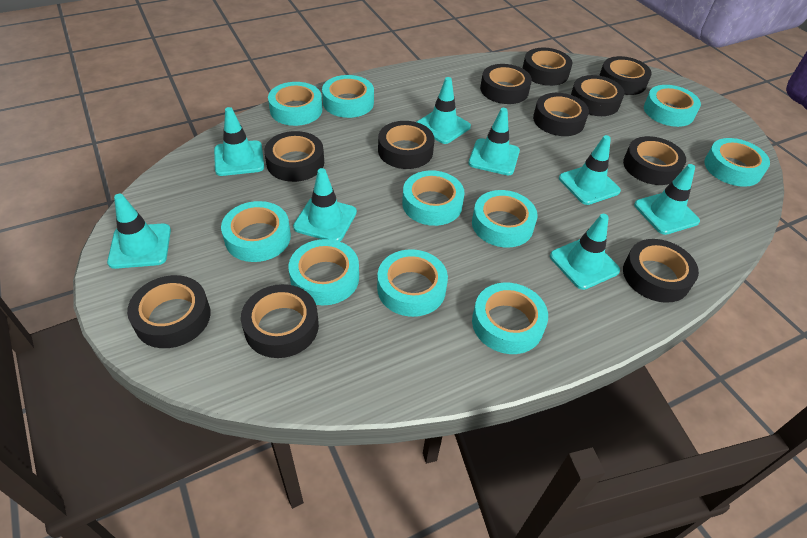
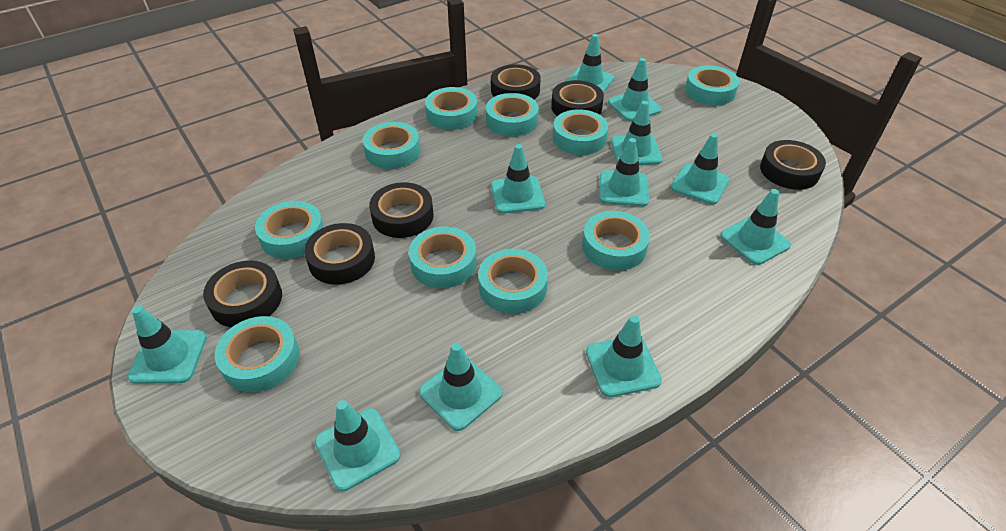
black tape: 11 -> 6
turquoise traffic cone: 8 -> 11

